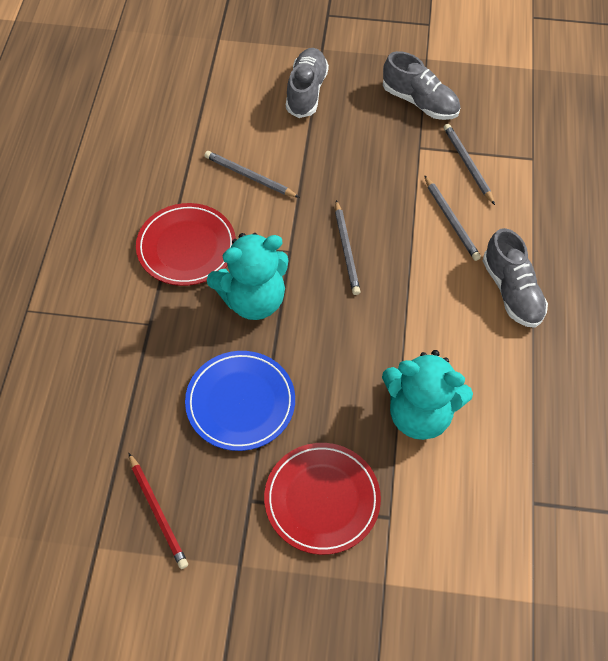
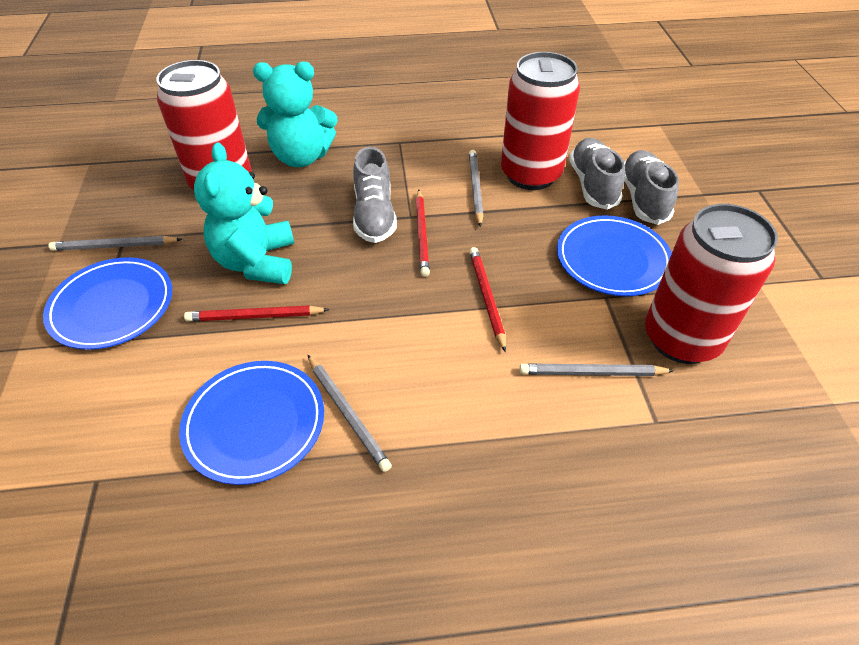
blue plate: 1 -> 3
red can: 0 -> 3
red pencil: 1 -> 3
red plate: 2 -> 0

